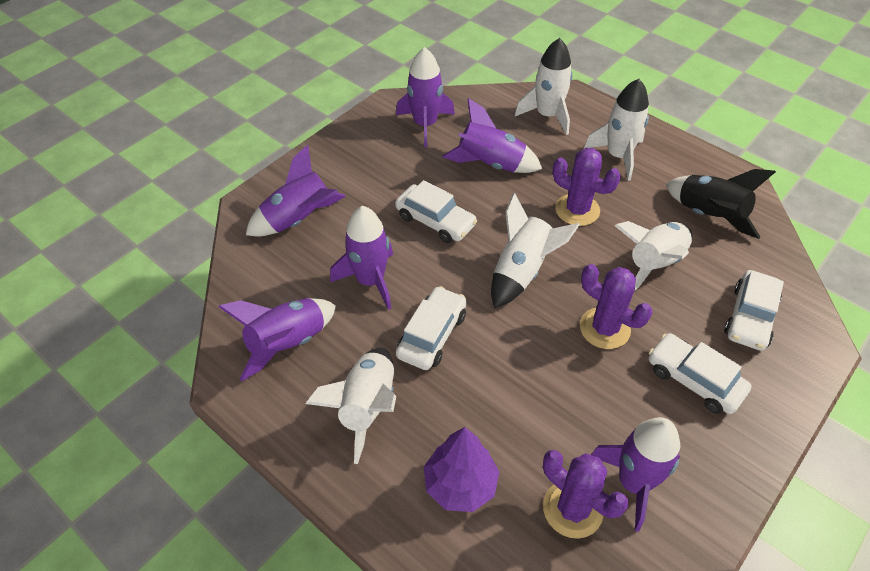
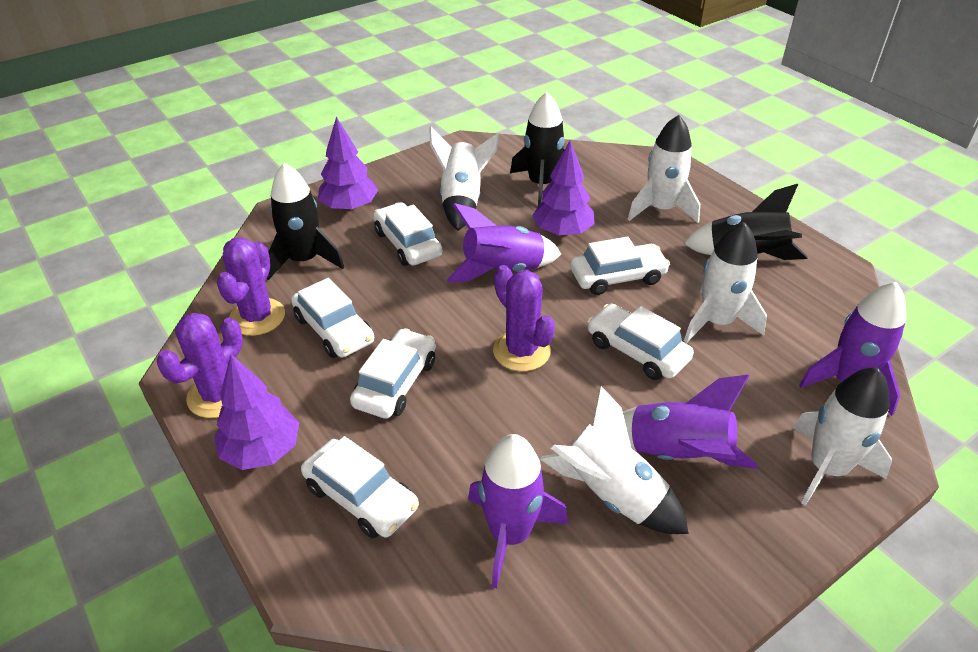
black rocket: 1 -> 3
purple rocket: 6 -> 4
purple tree: 1 -> 3
white car: 4 -> 6

